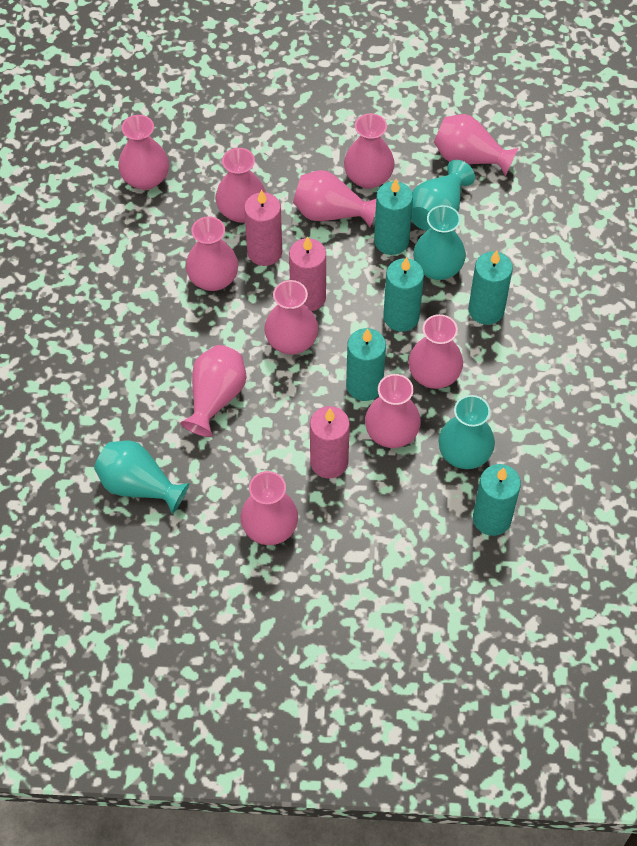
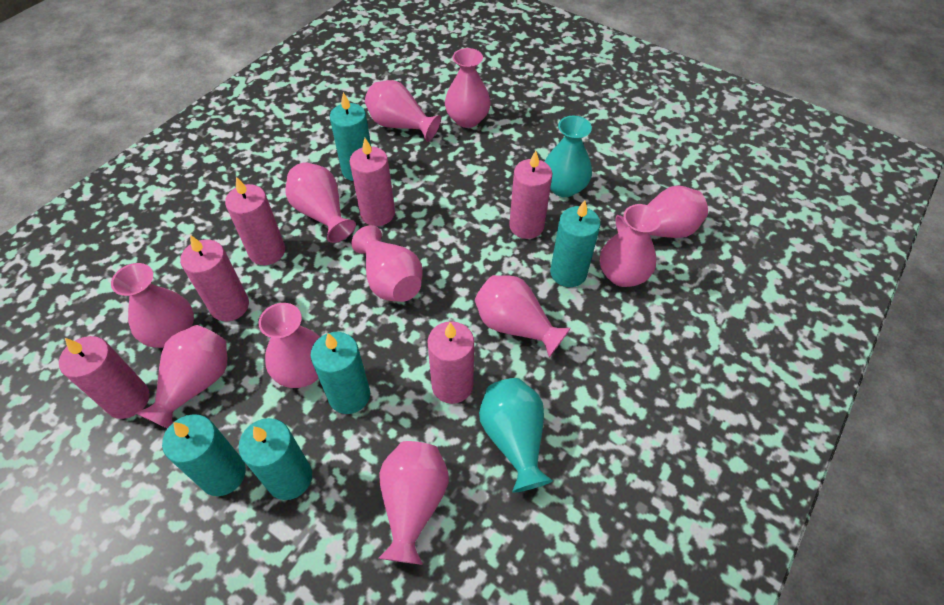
pink candle: 3 -> 6
turquoise vase: 4 -> 2

